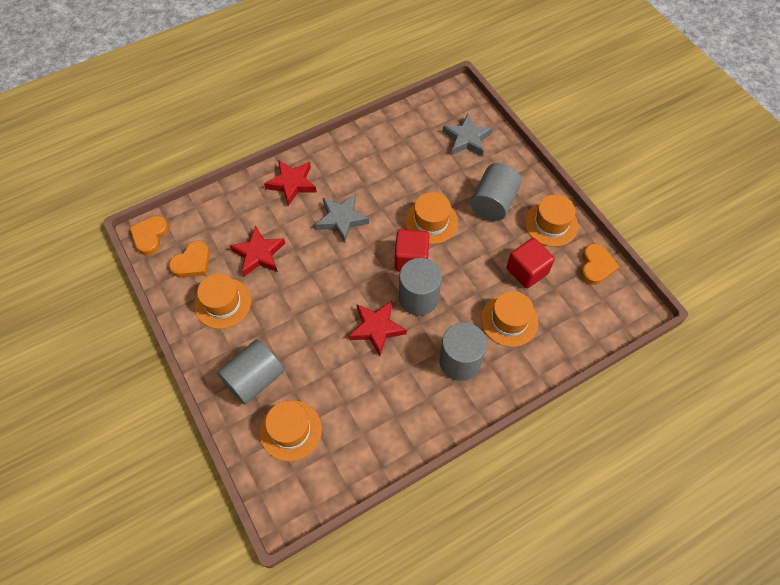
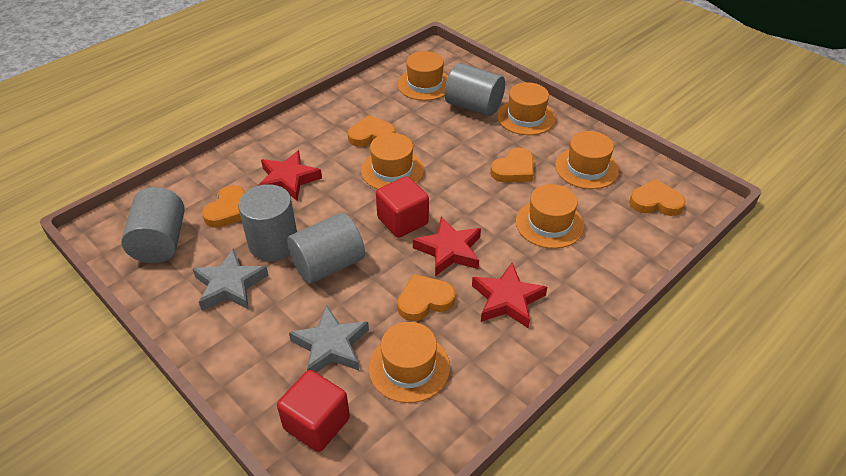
orange hat: 5 -> 6
orange heart: 3 -> 5

